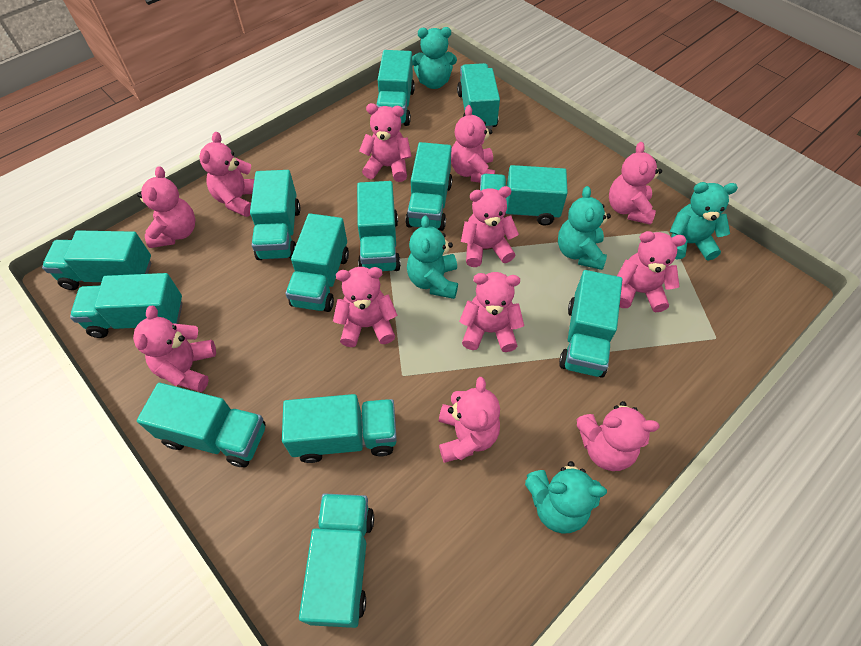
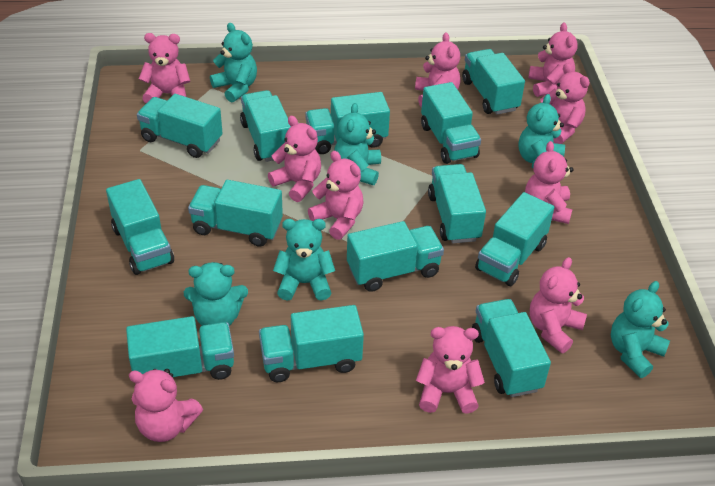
pink teddy bear: 12 -> 10
turquoise teddy bear: 5 -> 6

